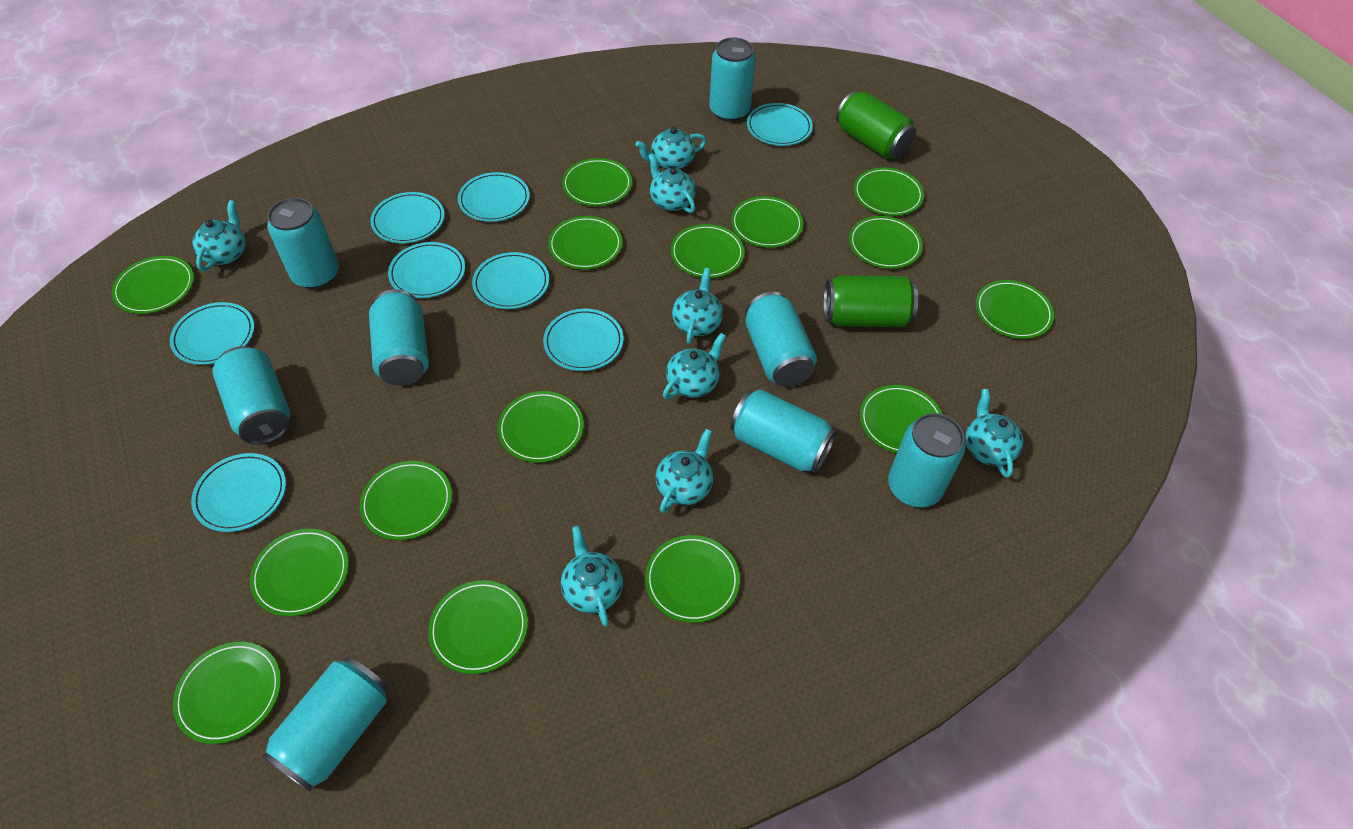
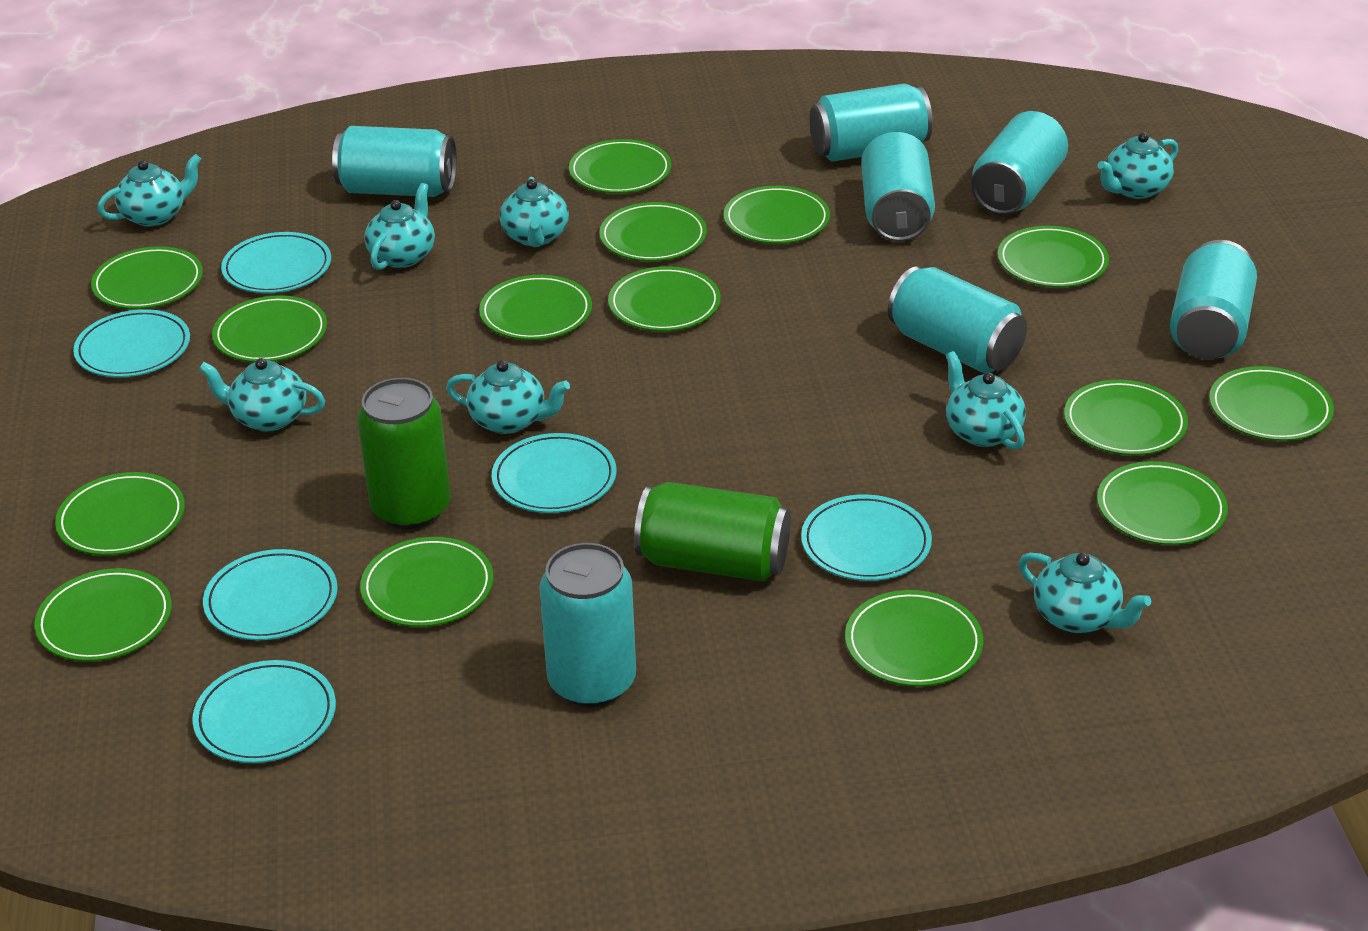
turquoise can: 8 -> 7
turquoise plate: 8 -> 6

